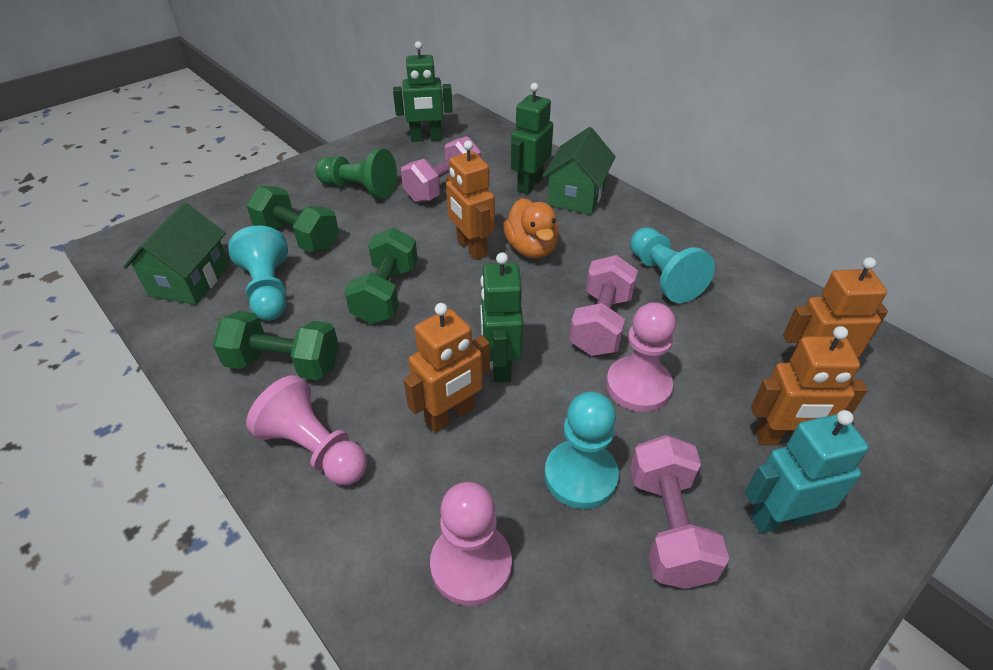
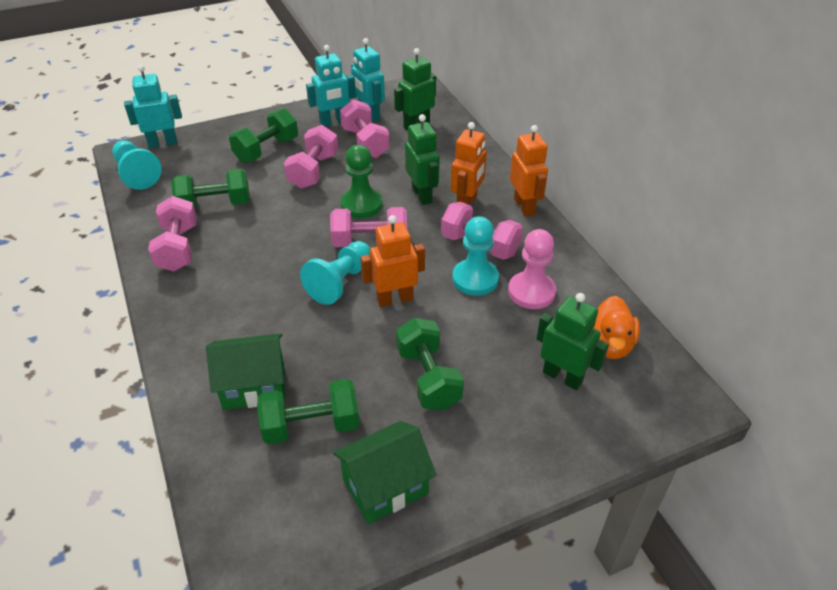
green dumbbell: 3 -> 4
orange robot: 4 -> 3
pink dumbbell: 3 -> 5
pink pawn: 3 -> 1
turquoise robot: 1 -> 3

